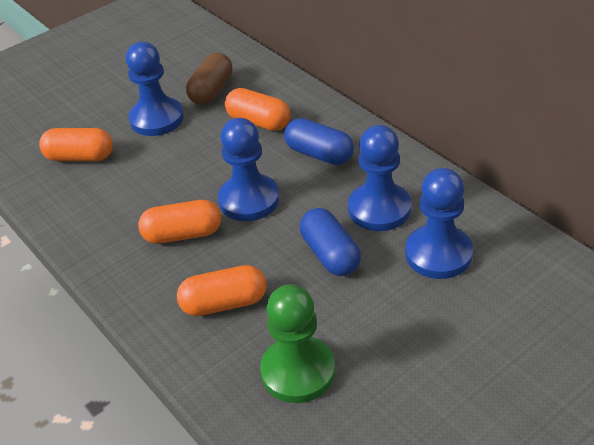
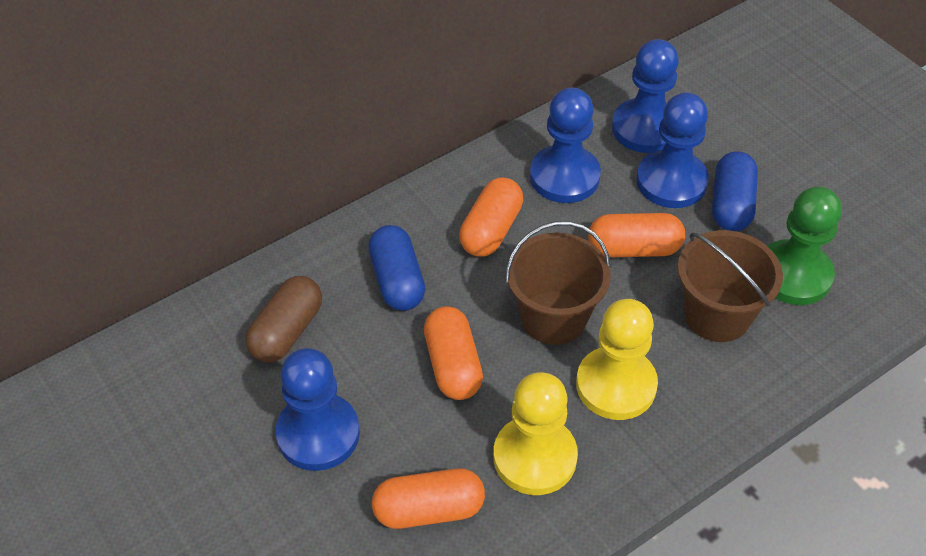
brown bucket: 0 -> 2
yellow pawn: 0 -> 2

